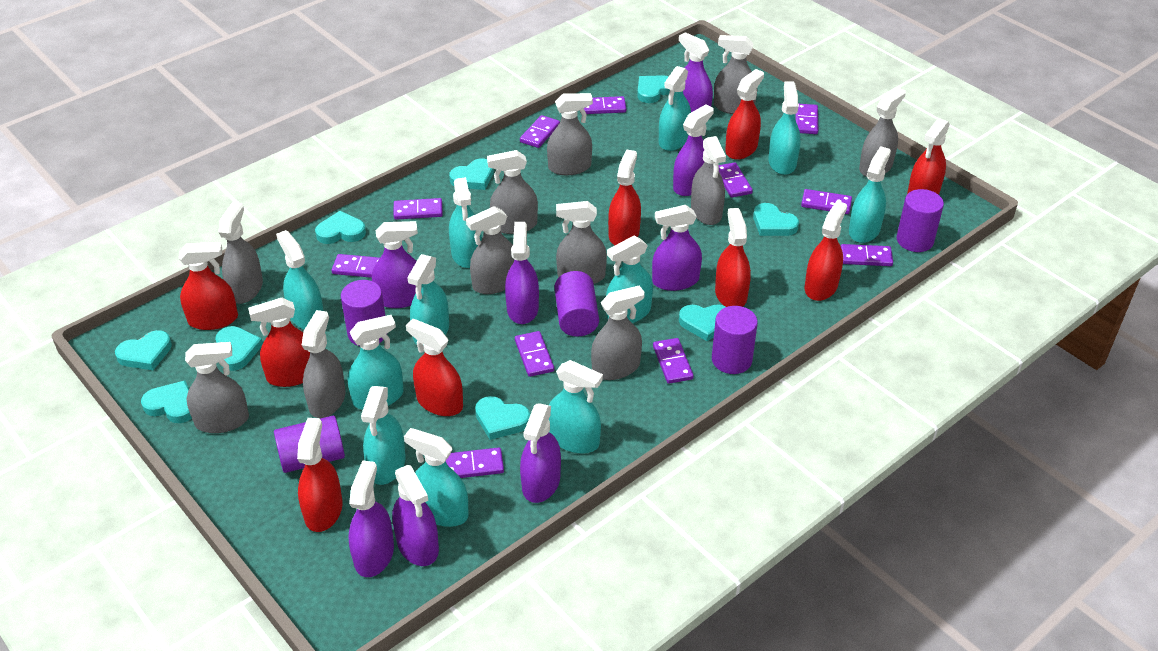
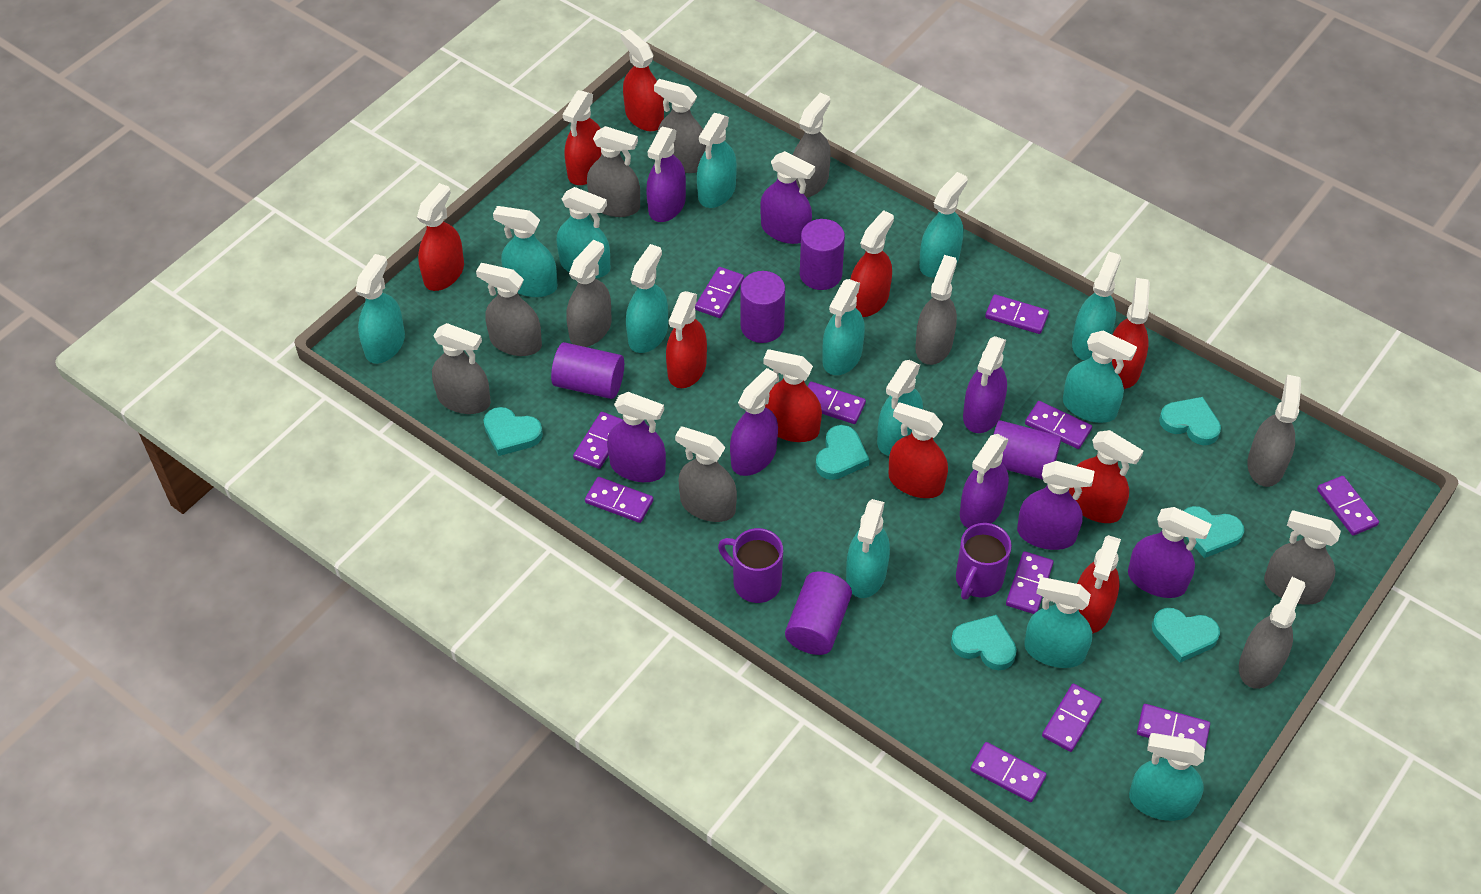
purple mug: 0 -> 2
red spray bottle: 9 -> 10
turquoise heart: 9 -> 6
turquoise spray bottle: 11 -> 13

